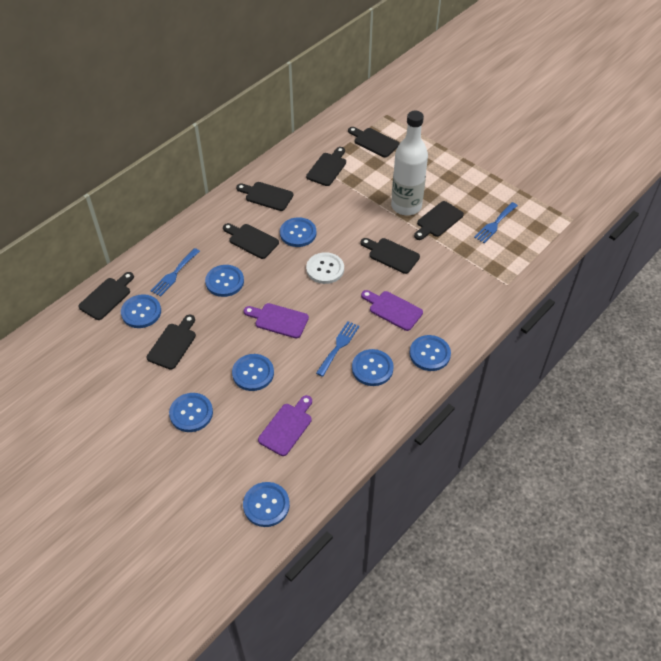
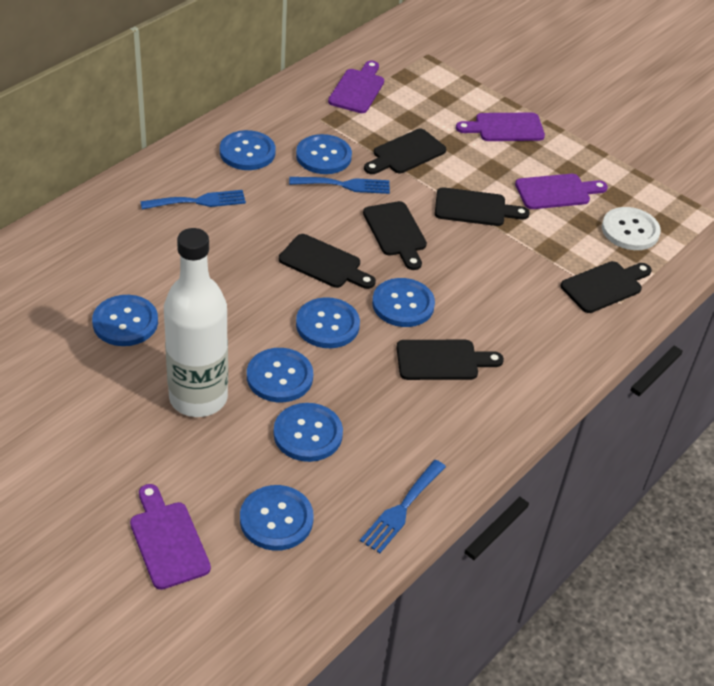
black cutting board: 8 -> 6
purple cutting board: 3 -> 4

